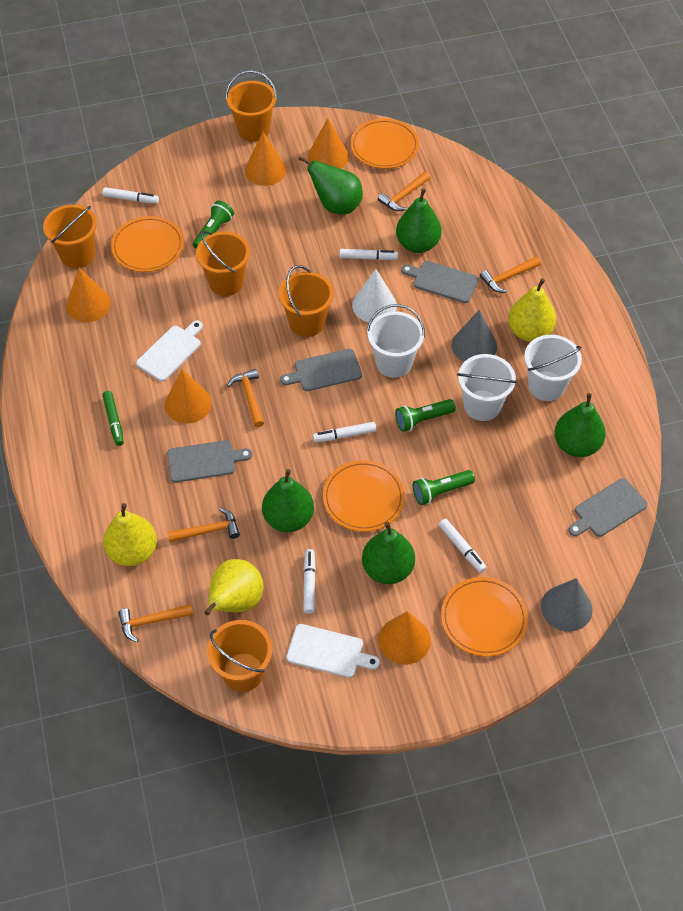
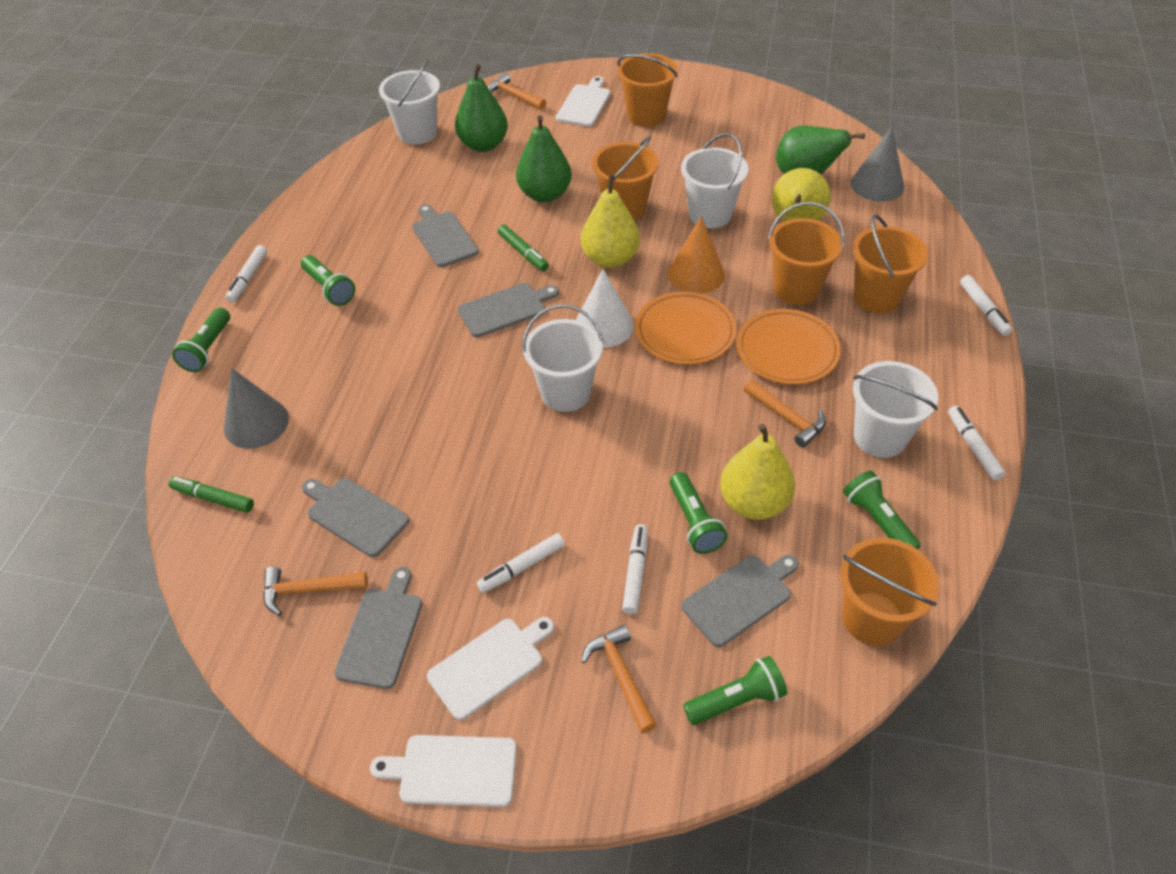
green flashlight: 3 -> 5
green marker: 1 -> 2
green pear: 5 -> 3
grey cutting board: 4 -> 5
orange cone: 5 -> 1
orange hammer: 5 -> 4
orange plate: 4 -> 2
white bucket: 3 -> 4
white cutting board: 2 -> 3

